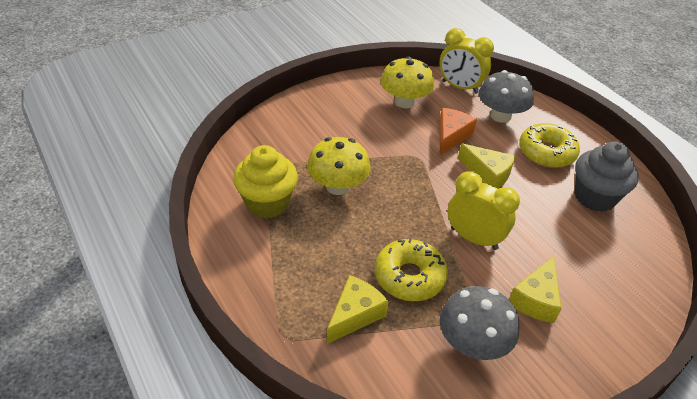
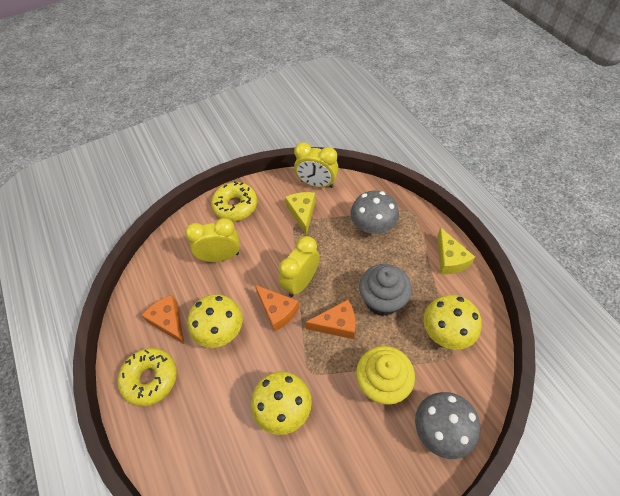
orange cheese: 1 -> 3
yellow cheese: 3 -> 2
yellow clock: 2 -> 3
yellow mushroom: 2 -> 3

